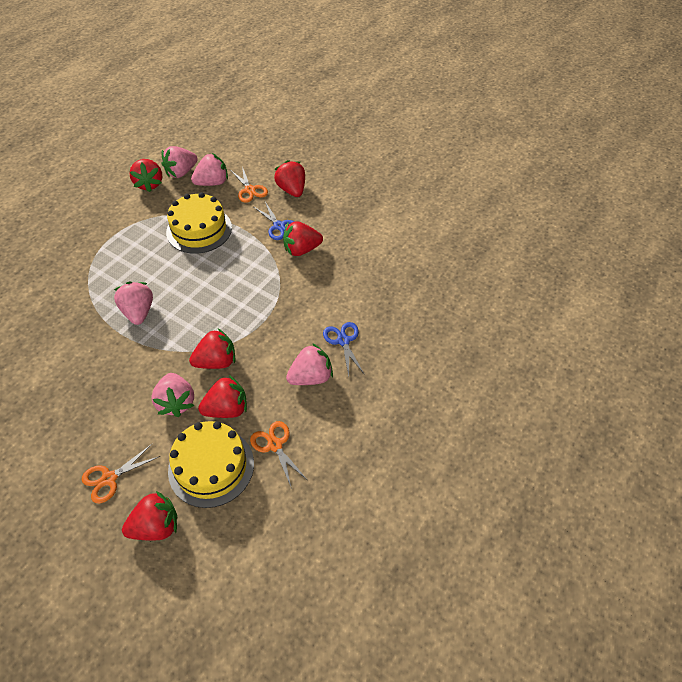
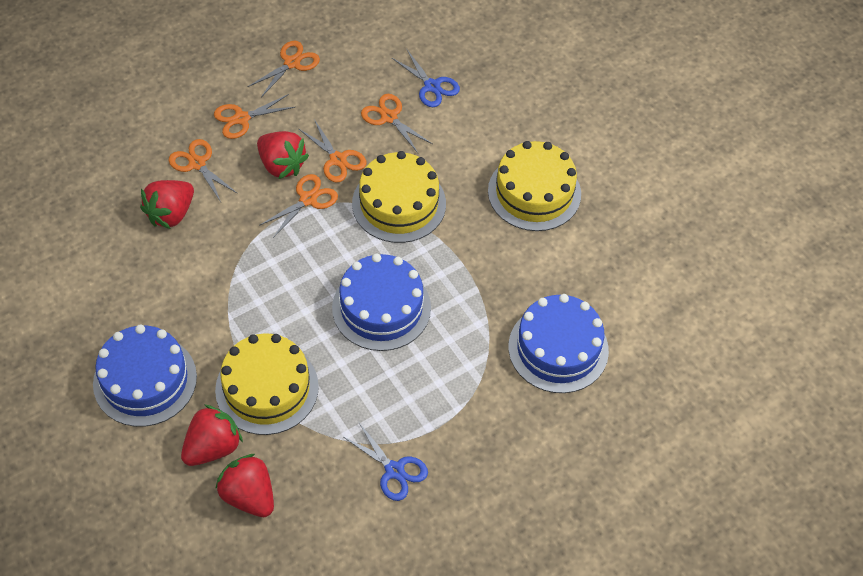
blue cake: 0 -> 3
orange scissors: 3 -> 6
pink strawberry: 5 -> 0
red strawberry: 6 -> 4
yellow cake: 2 -> 3

